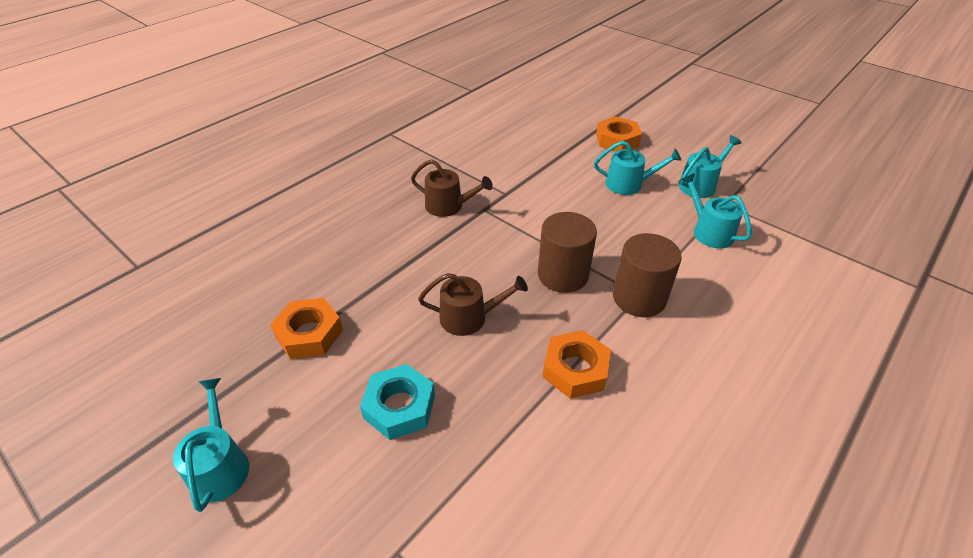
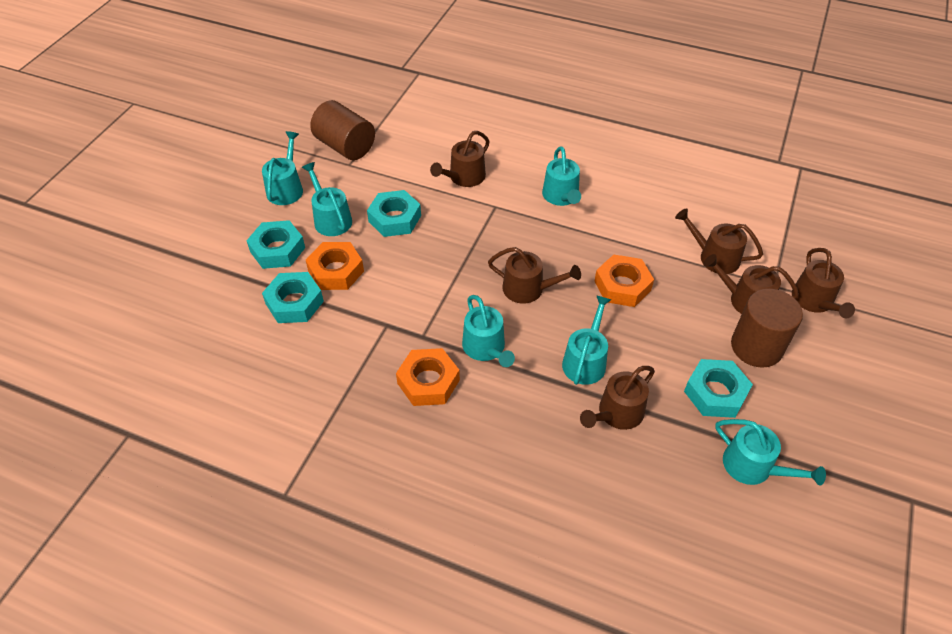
brown watering can: 2 -> 6
turquoise nut: 1 -> 4
turquoise watering can: 4 -> 6

